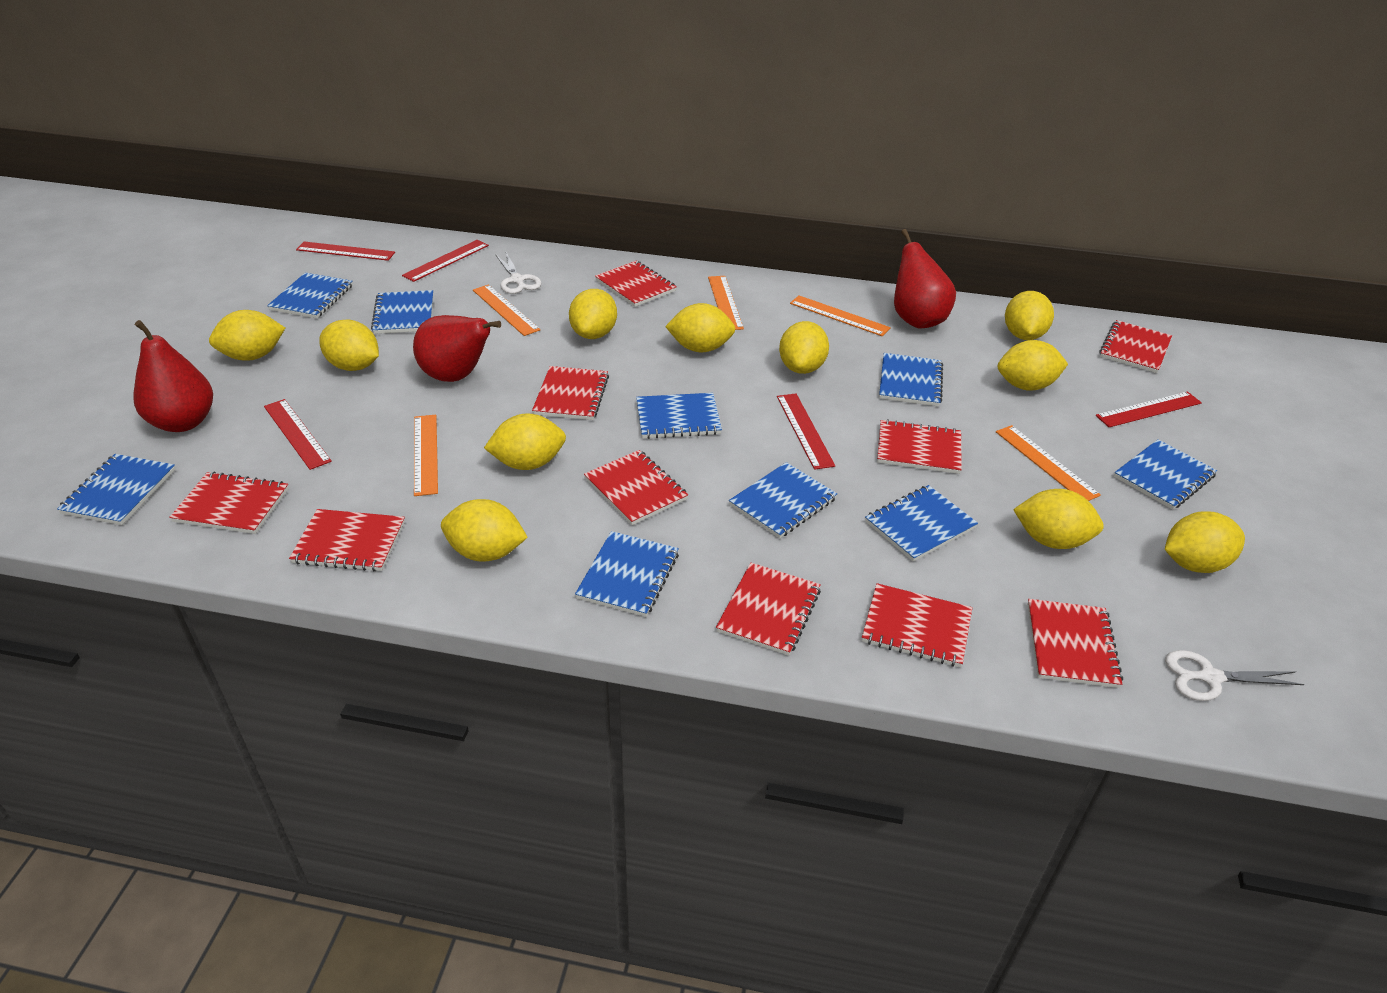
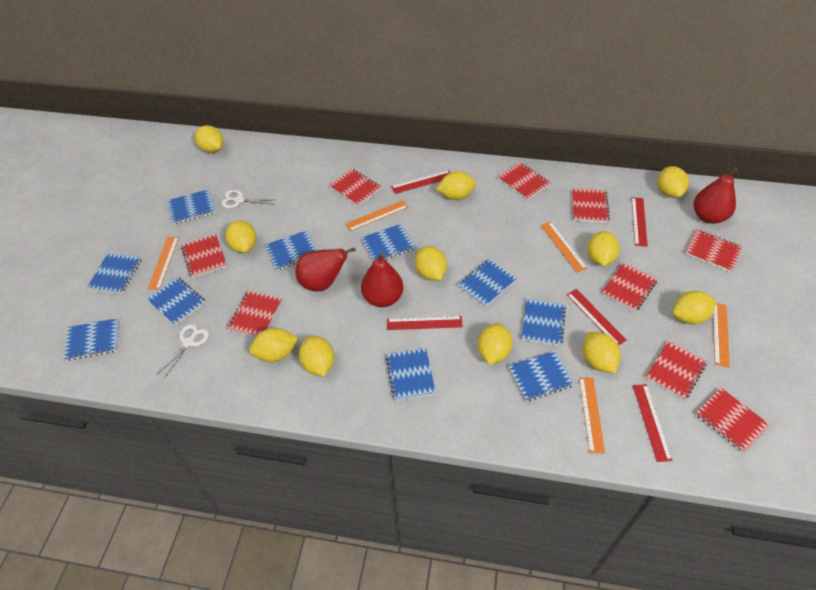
blue notebook: 9 -> 10
red notebook: 10 -> 9

